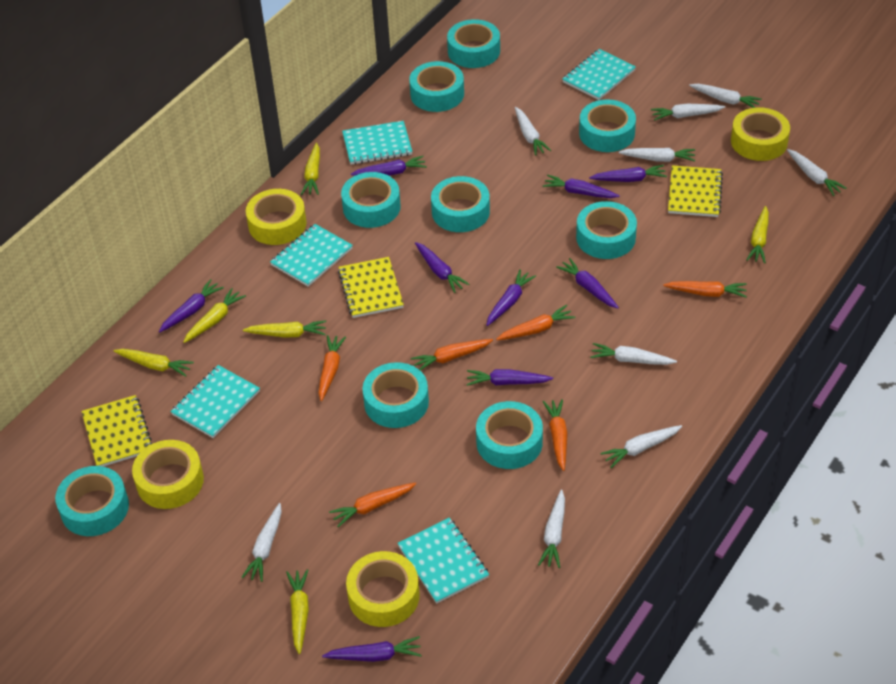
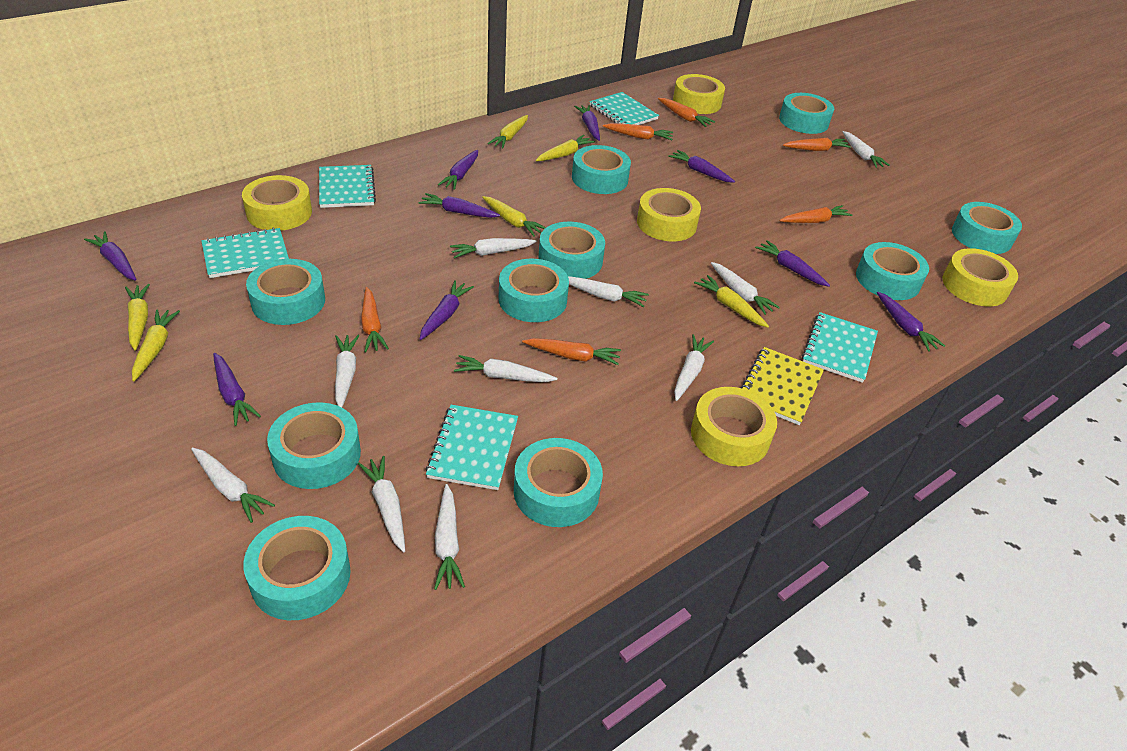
turquoise tape: 9 -> 10
white carrot: 9 -> 10
yellow notebook: 3 -> 1
yellow tape: 4 -> 5

